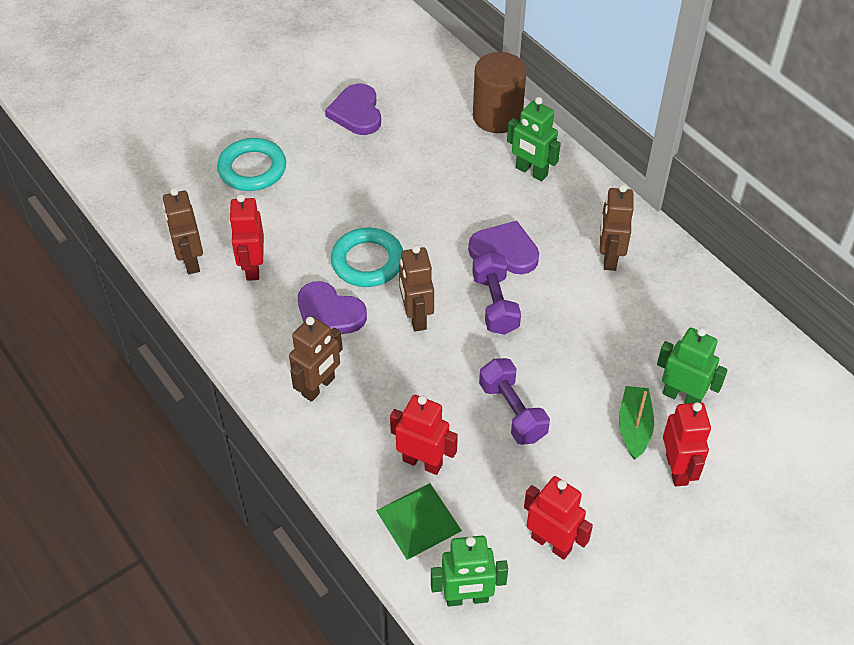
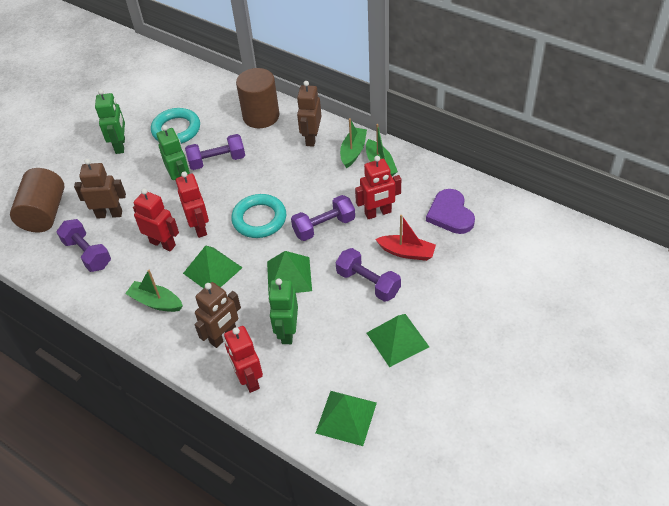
brown cylinder: 1 -> 2
brown robot: 4 -> 3
green boat: 1 -> 3
green pyramid: 1 -> 4
purple dumbbell: 2 -> 4
purple heart: 3 -> 1
red boat: 0 -> 1

